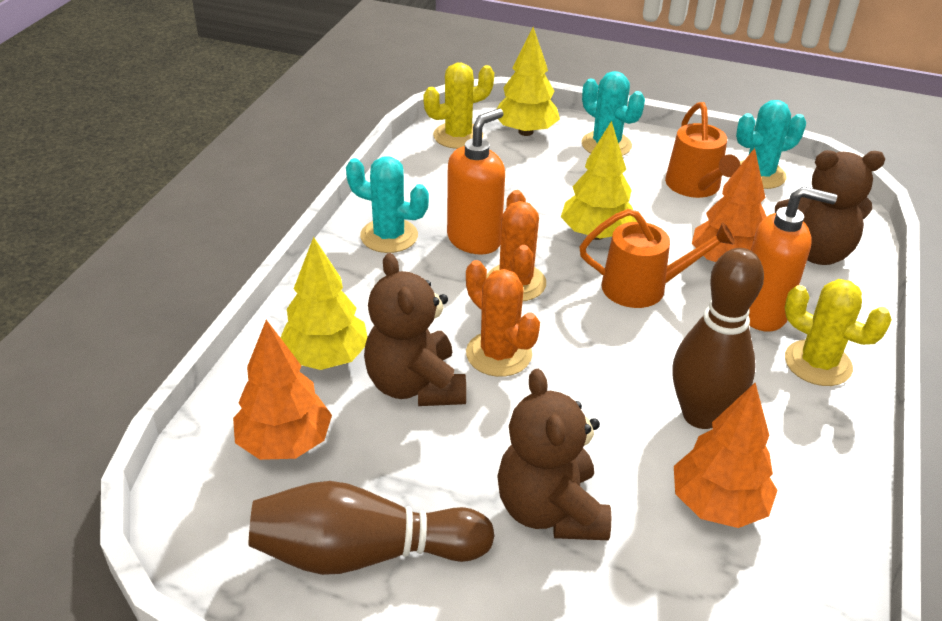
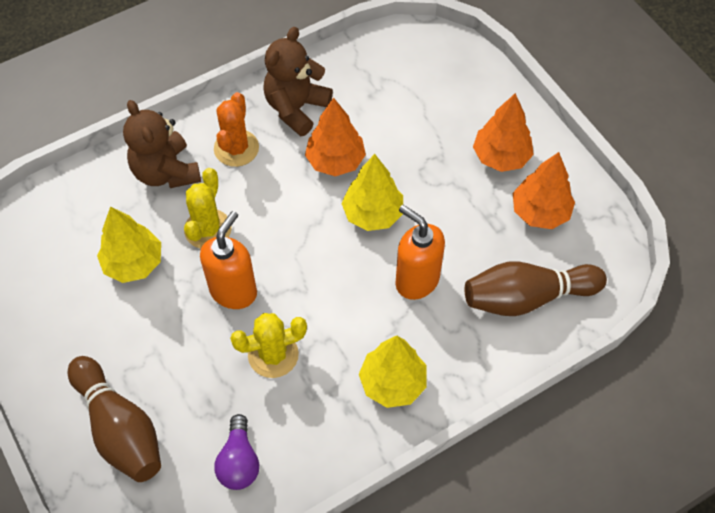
brown teddy bear: 3 -> 2
orange cactus: 2 -> 1
orange watering can: 2 -> 0
purple light bulb: 0 -> 1
turquoise cactus: 3 -> 0

